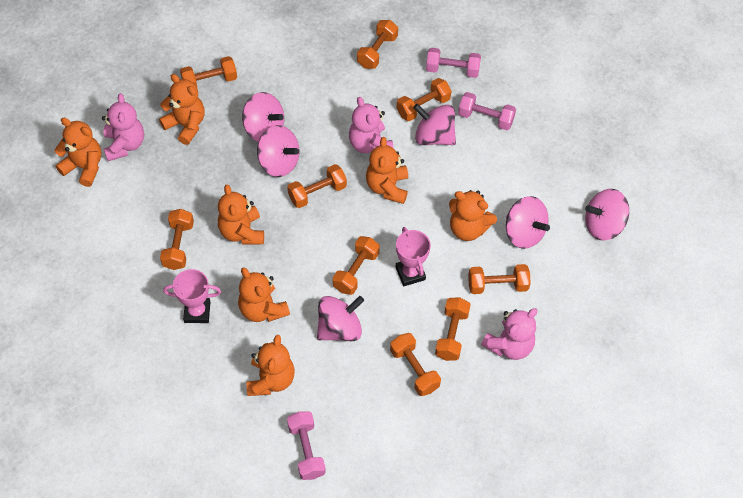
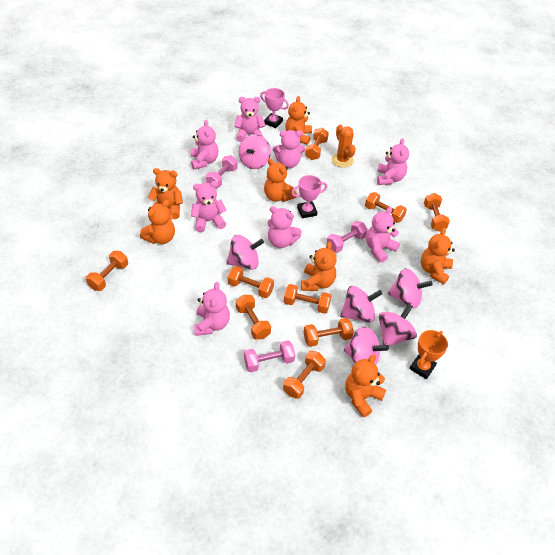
orange cactus: 0 -> 1
orange trophy: 0 -> 1
pink teddy bear: 3 -> 8

